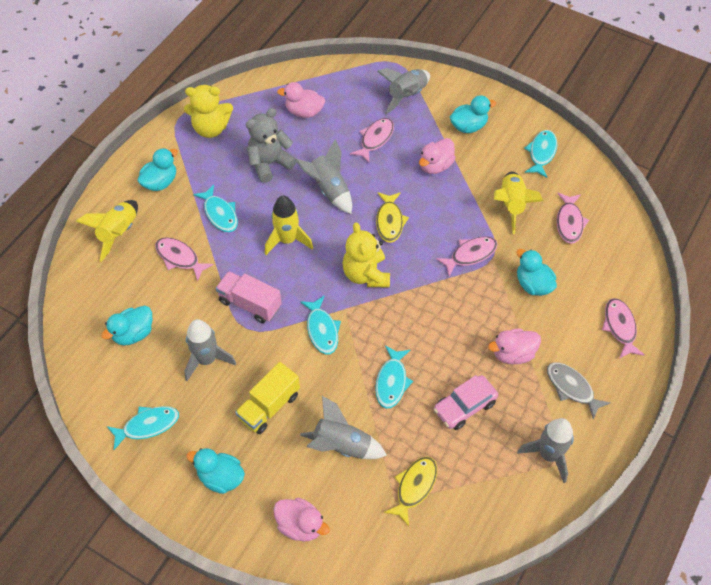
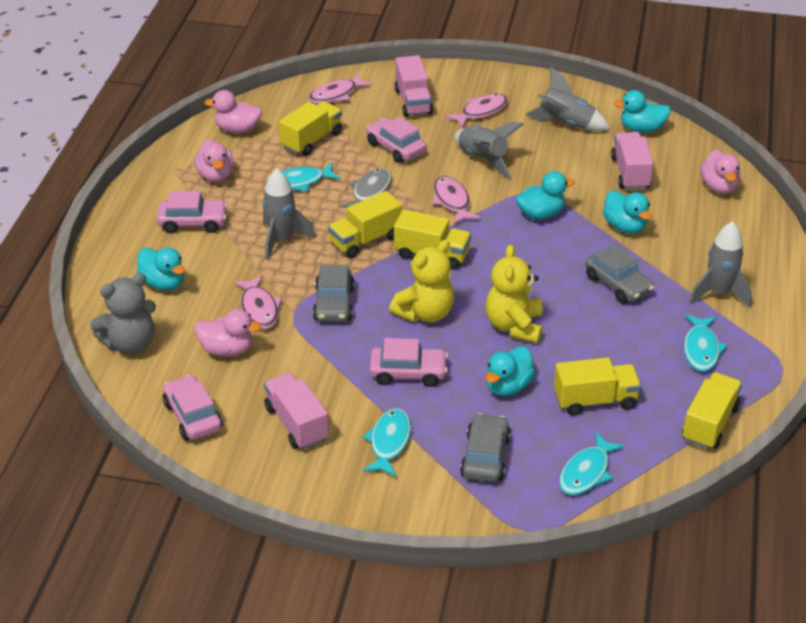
grey car: 0 -> 3
grey rocket: 5 -> 4
pink car: 1 -> 4
pink fish: 5 -> 4
pink truck: 1 -> 3
turquoise fish: 5 -> 4
yellow fish: 2 -> 0
yellow rocket: 3 -> 0
yellow truck: 1 -> 5

